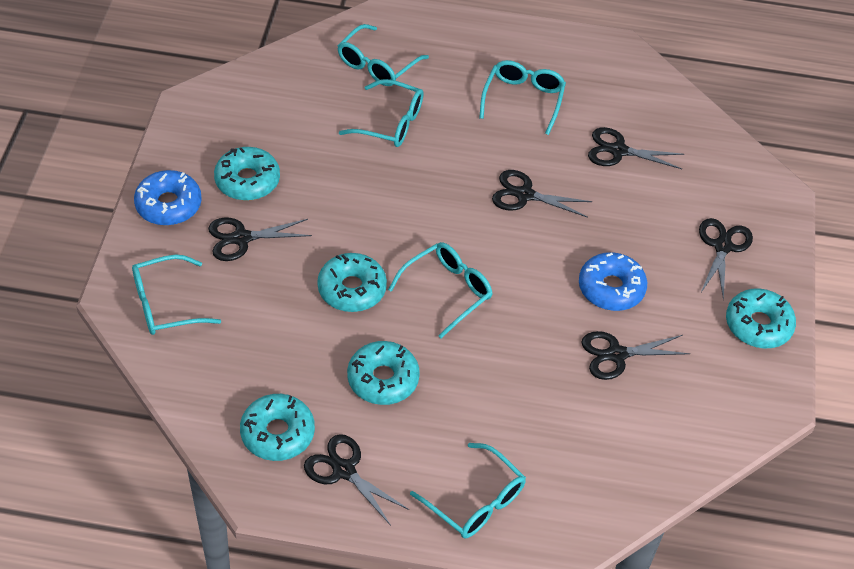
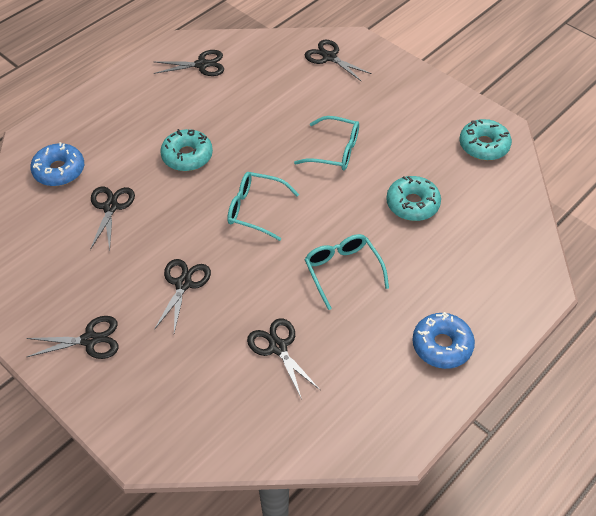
turquoise donut: 5 -> 3
turquoise glasses: 6 -> 3

